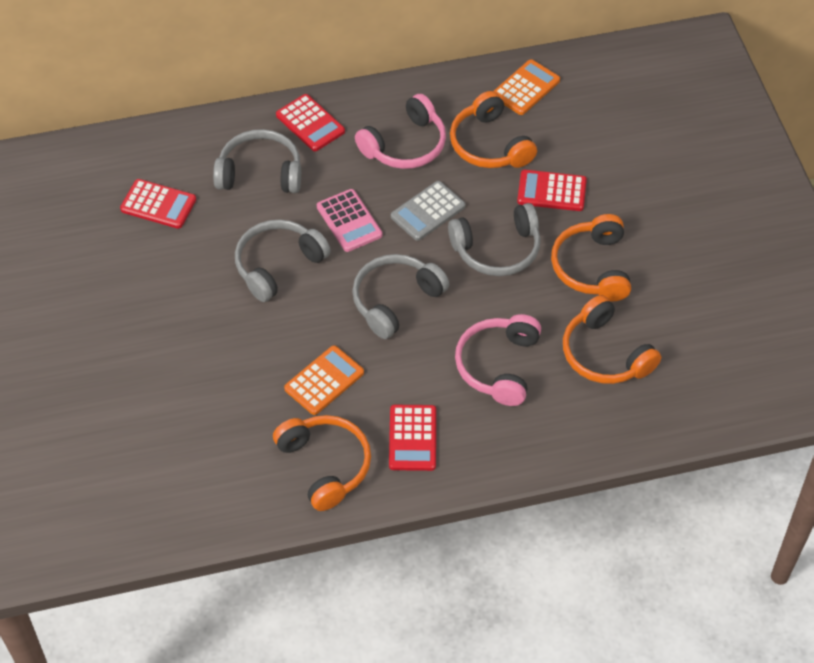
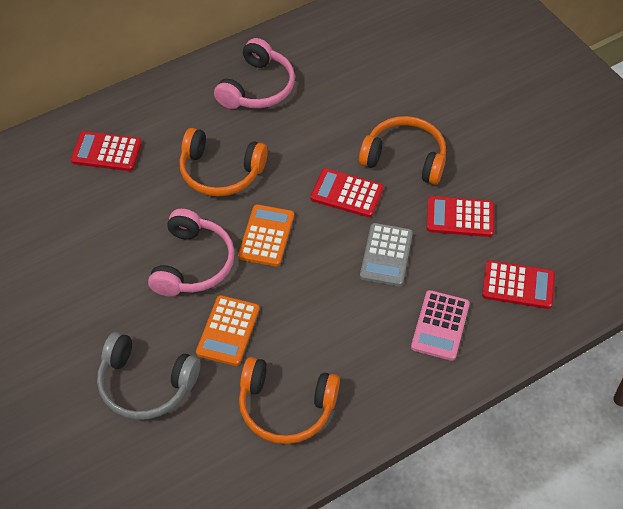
grey headphones: 4 -> 1
orange headphones: 4 -> 3

